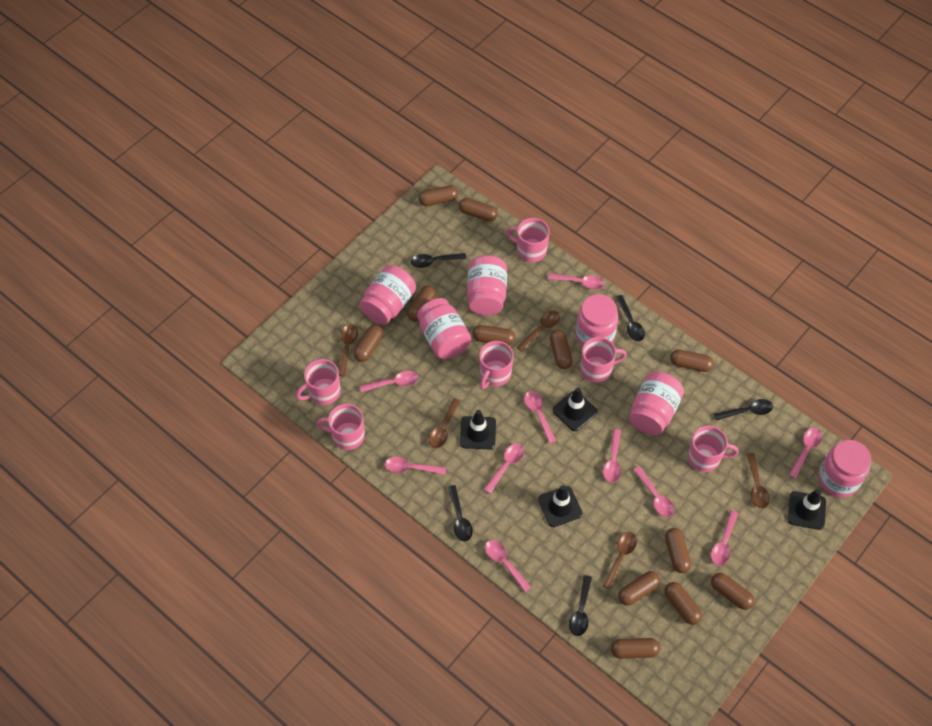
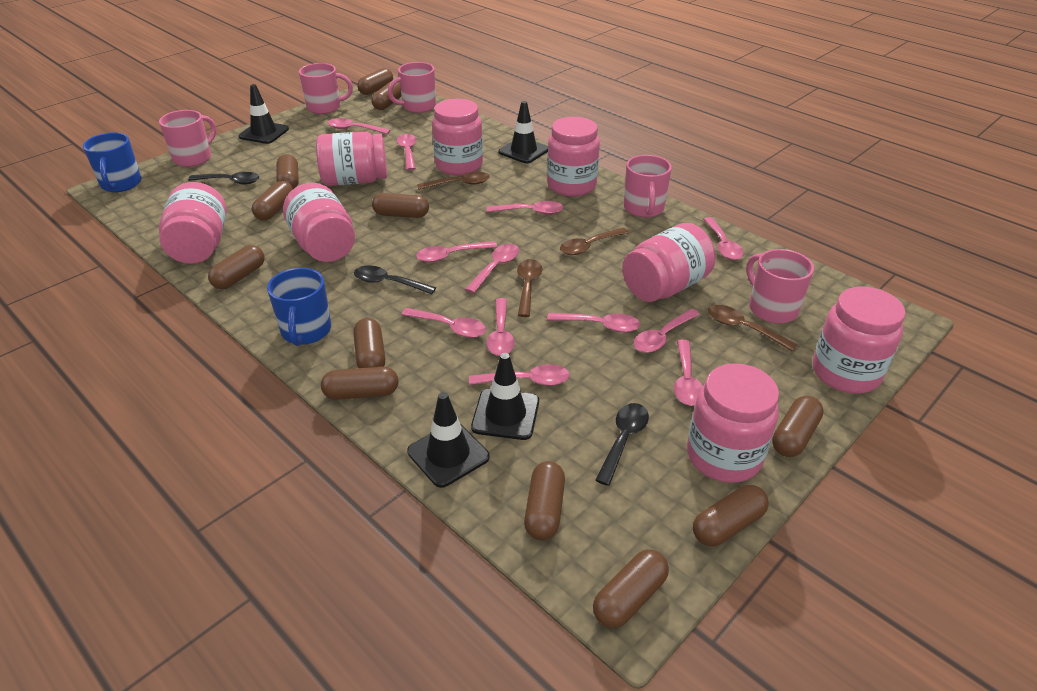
black spoon: 5 -> 3
blue mug: 0 -> 2
brown spoon: 5 -> 4
pink jar: 6 -> 8
pink mug: 6 -> 5
pink spoon: 10 -> 12

